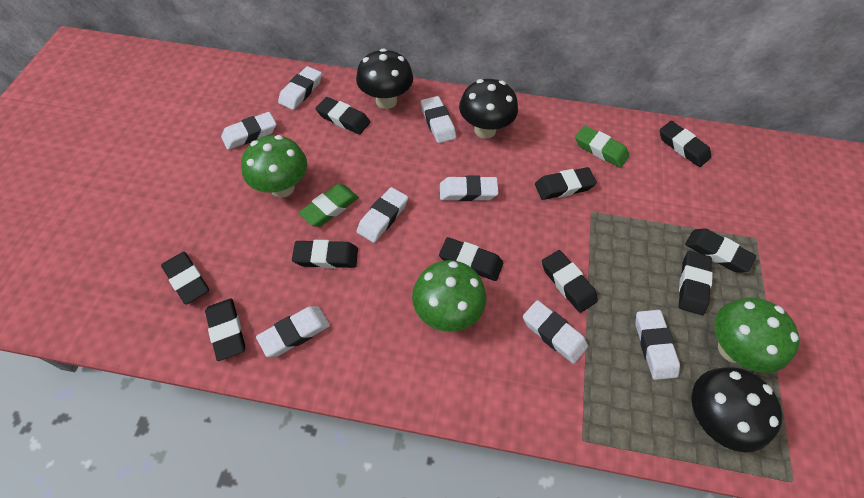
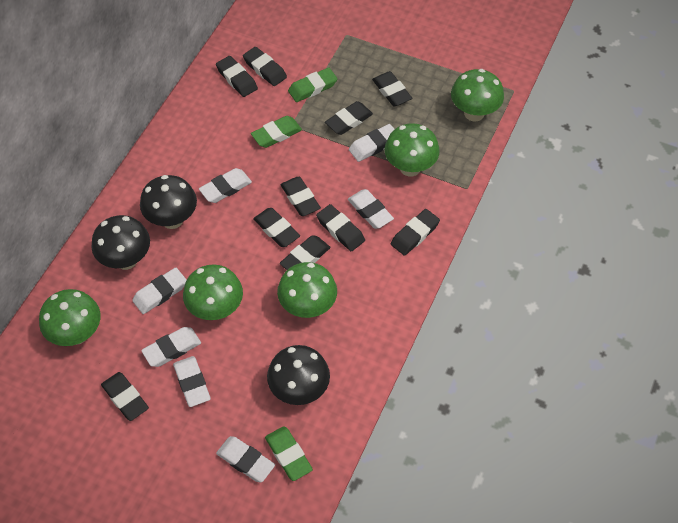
green eraser: 2 -> 3
green mushroom: 3 -> 5
white eraser: 8 -> 7

